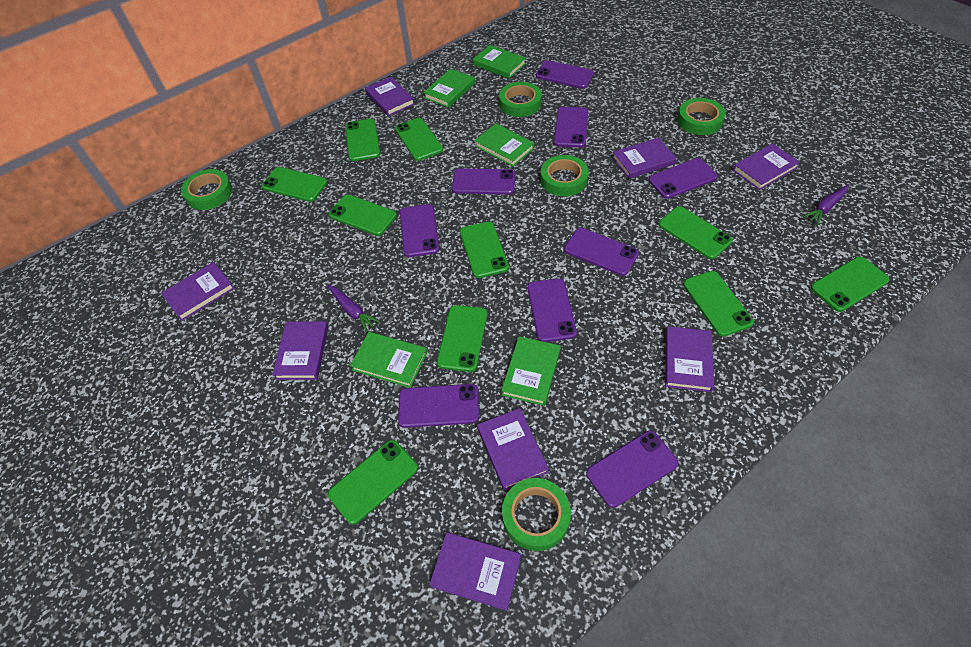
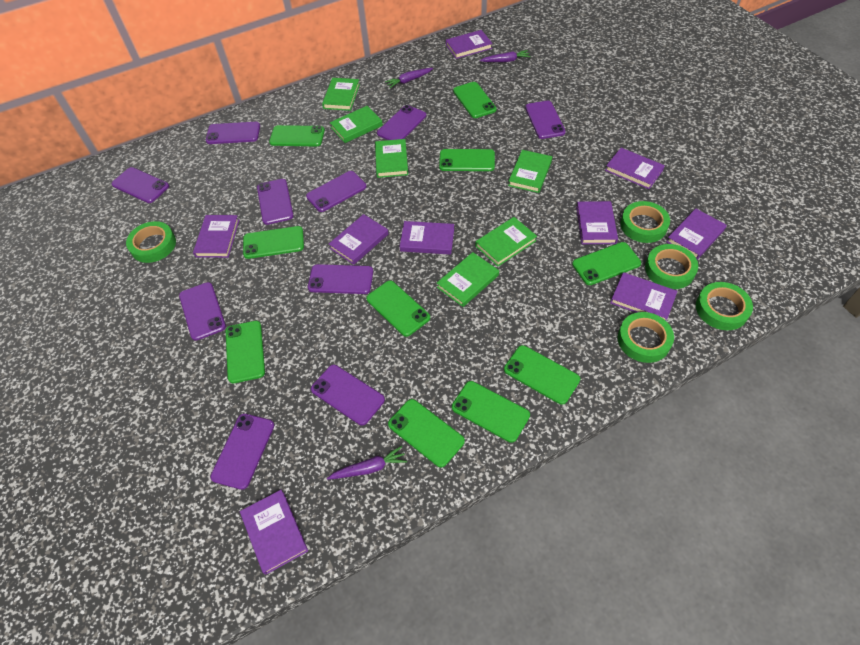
green book: 5 -> 6
purple book: 8 -> 9
purple carrot: 2 -> 3
purple phone: 9 -> 10

